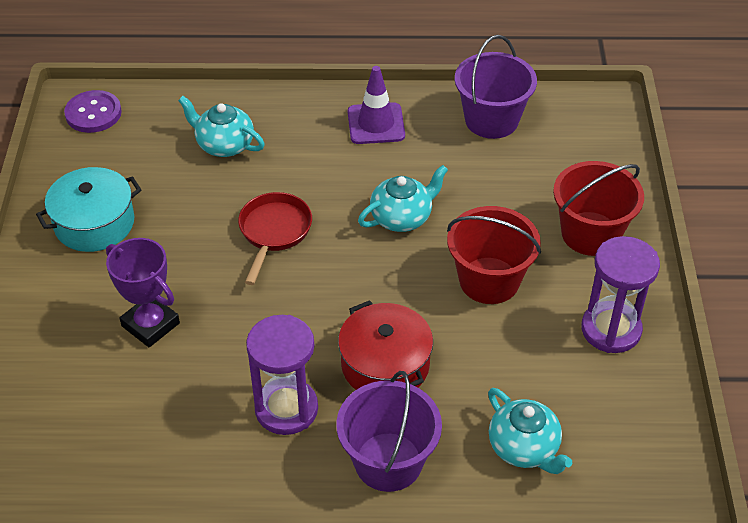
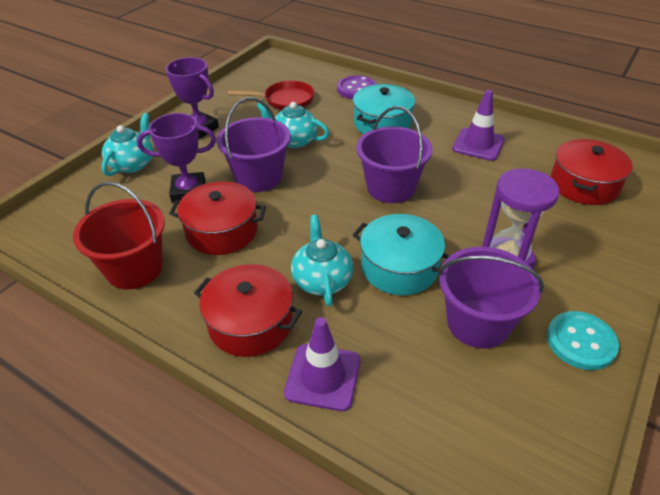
purple bucket: 2 -> 3
purple hourglass: 2 -> 1
purple traffic cone: 1 -> 2
purple trophy: 1 -> 2
red bucket: 2 -> 1
red pot: 1 -> 3
turquoise button: 0 -> 1
turquoise pot: 1 -> 2

